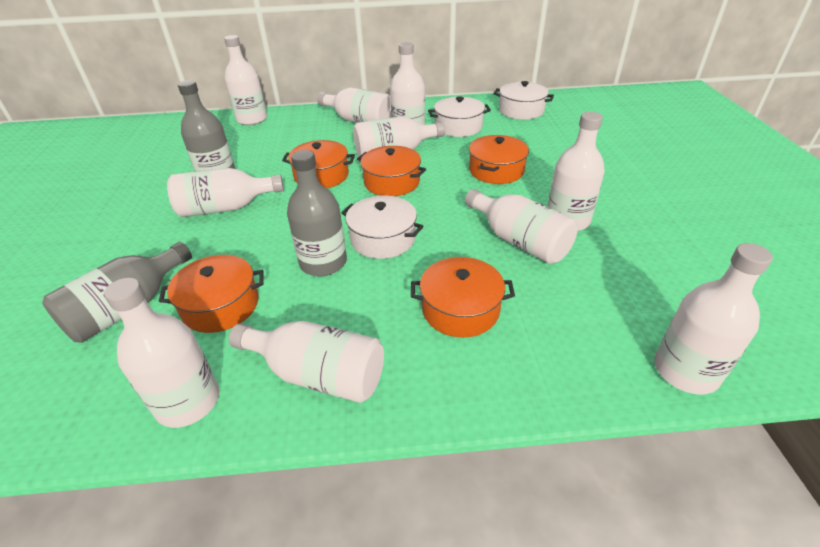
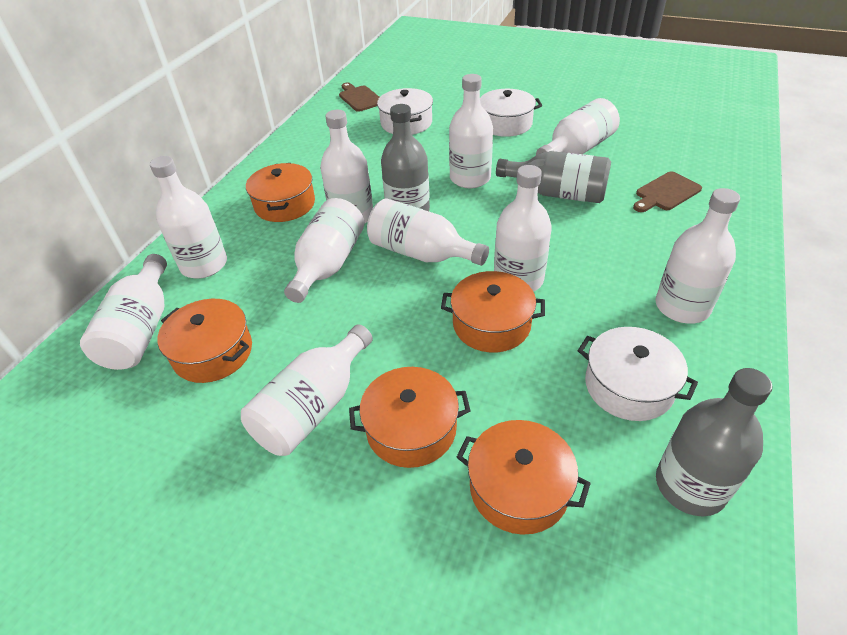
brown cutting board: 0 -> 2

